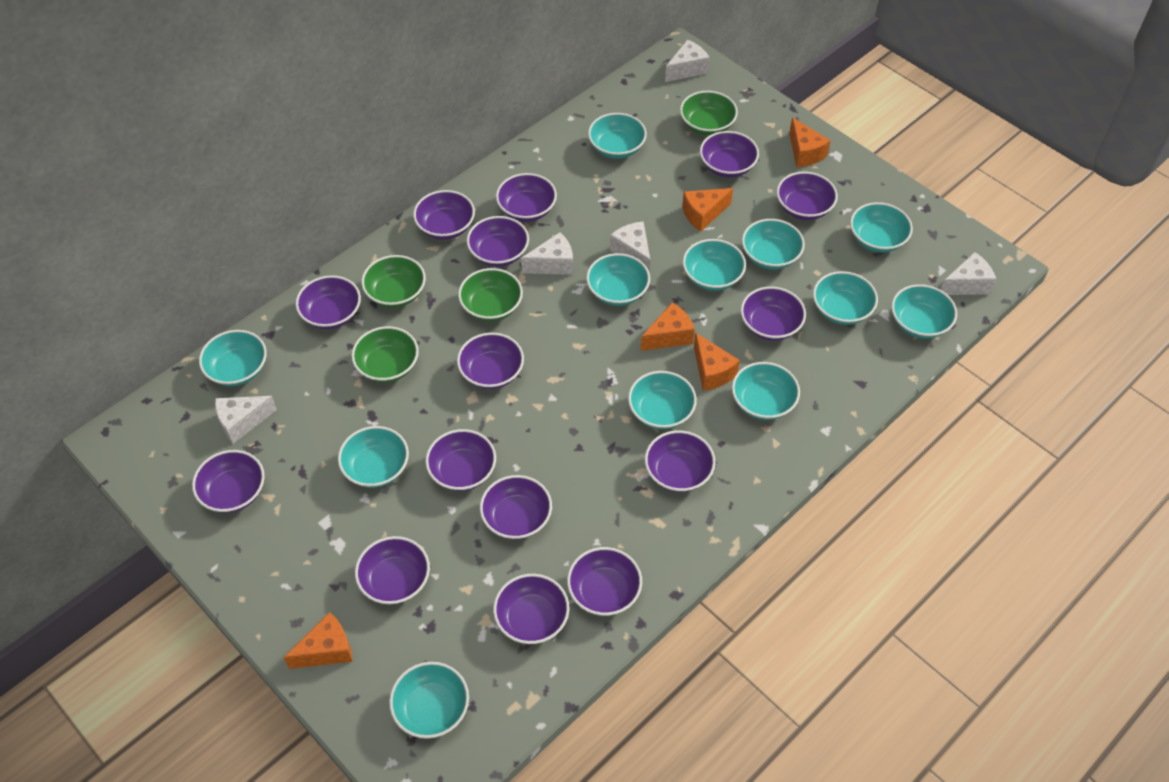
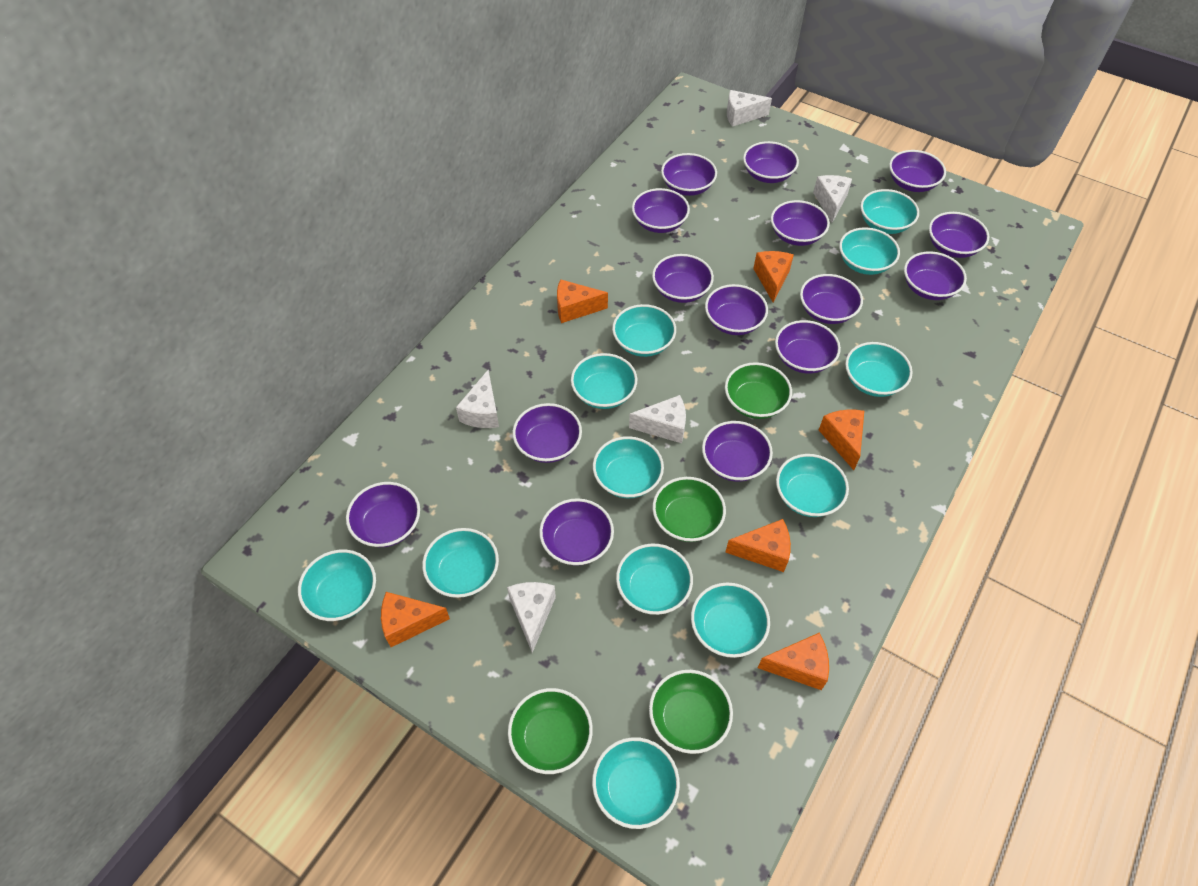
orange cheese: 5 -> 6

